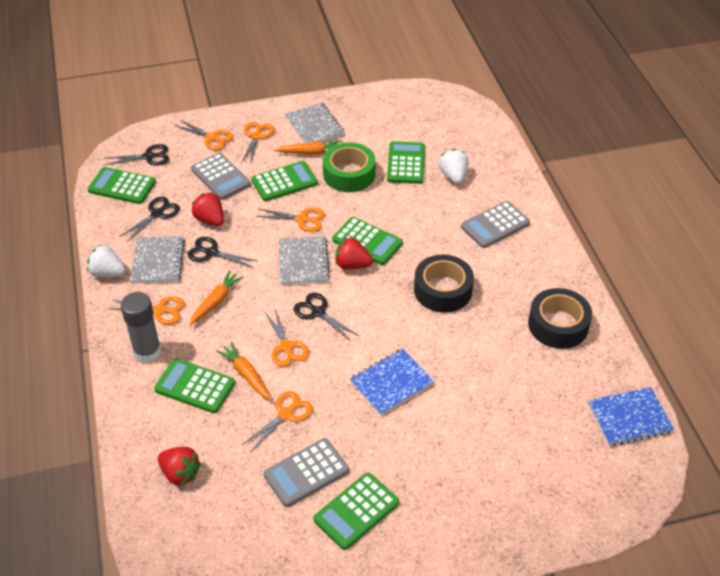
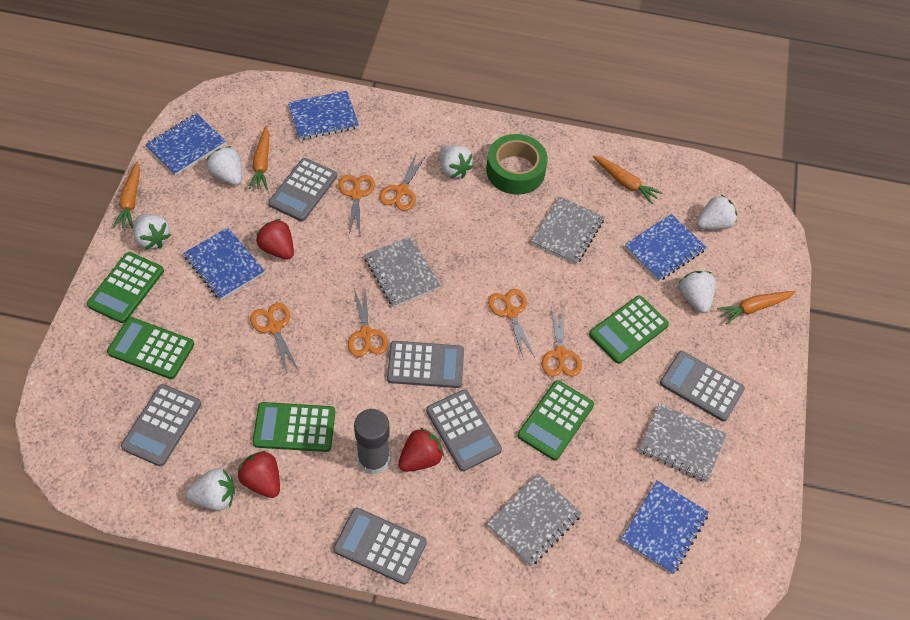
black scissors: 4 -> 0
black tape: 2 -> 0
blue notebook: 2 -> 5
green calculator: 6 -> 5
grey calculator: 3 -> 6
grey notebook: 3 -> 4
orange carrot: 3 -> 4
white strawberry: 2 -> 6

